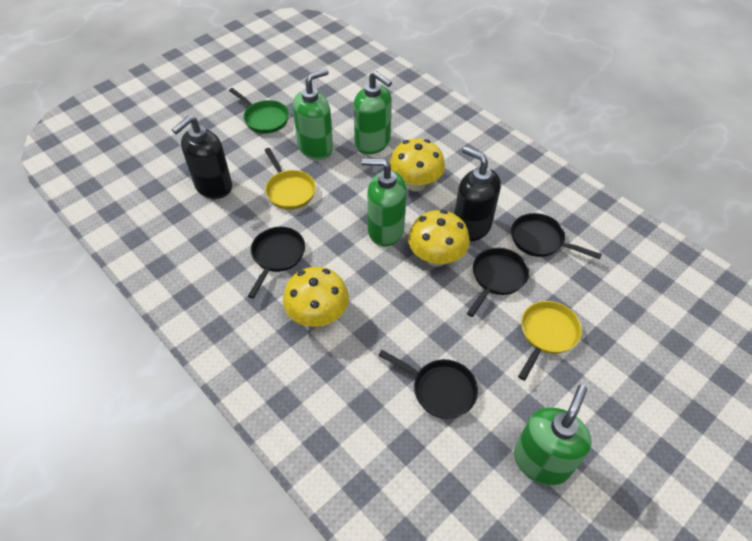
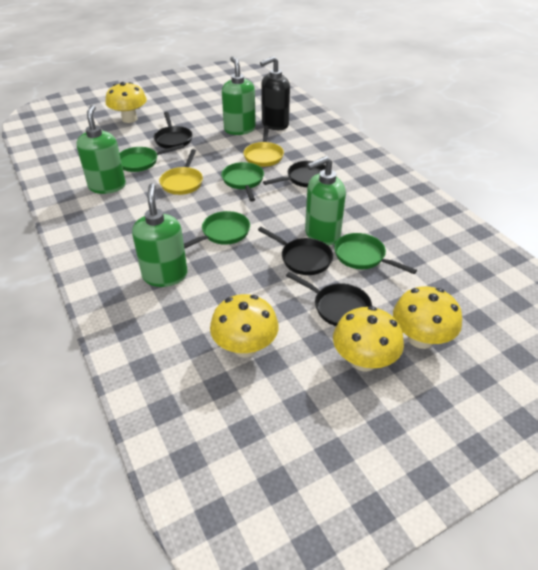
black soap dispenser: 2 -> 1
green pan: 1 -> 4
yellow mushroom: 3 -> 4

